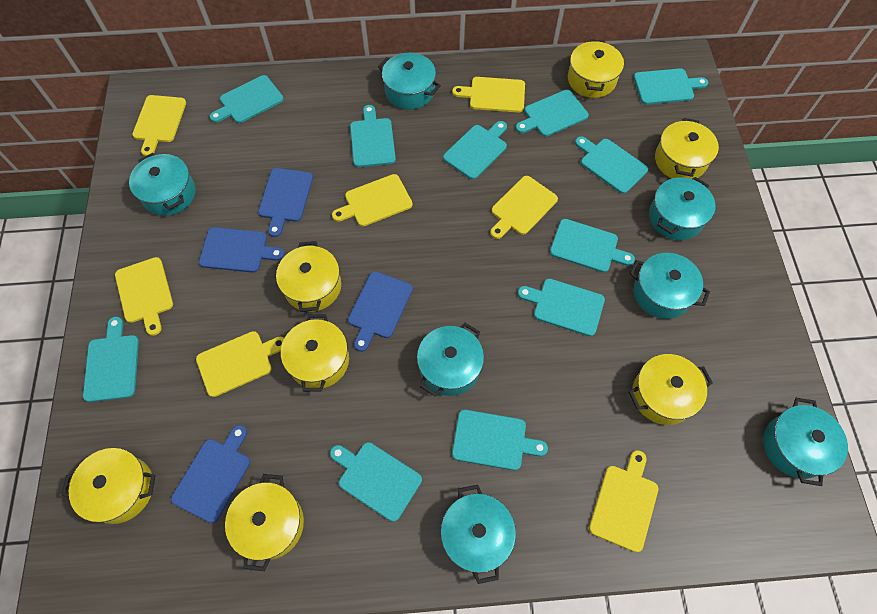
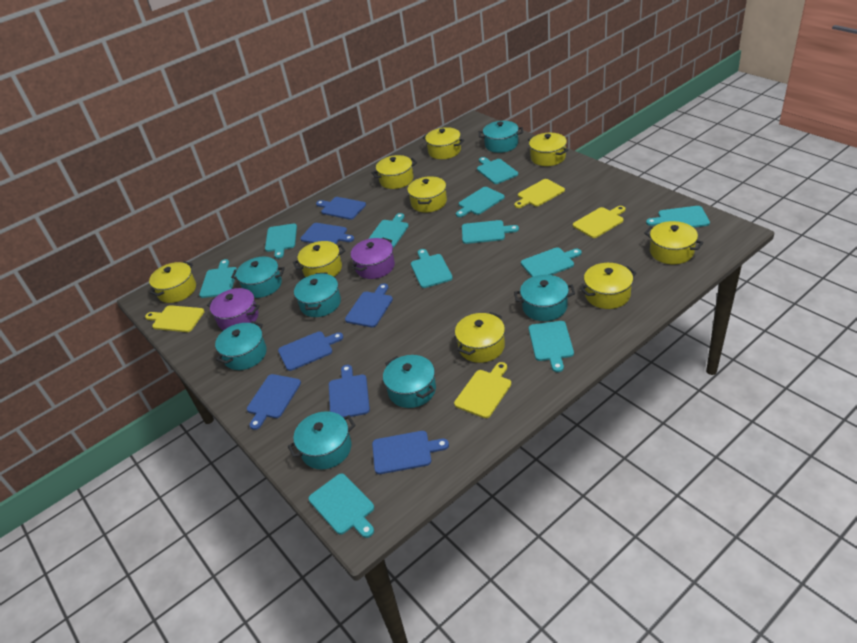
blue cutting board: 4 -> 7
purple pot: 0 -> 2
yellow cutting board: 7 -> 4
yellow pot: 7 -> 9

